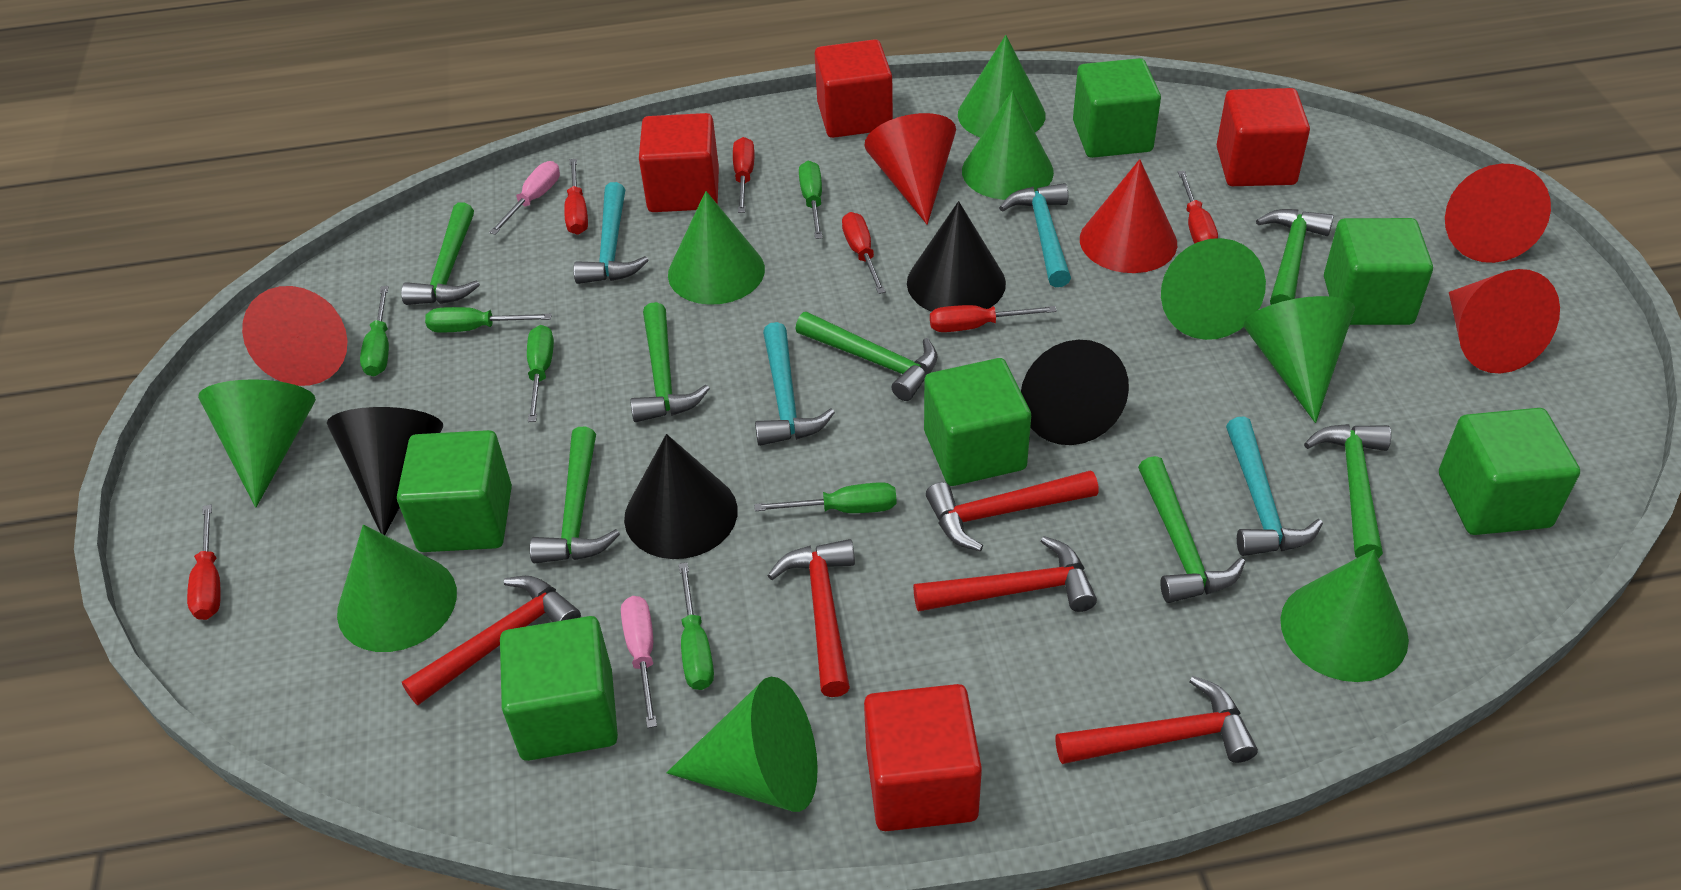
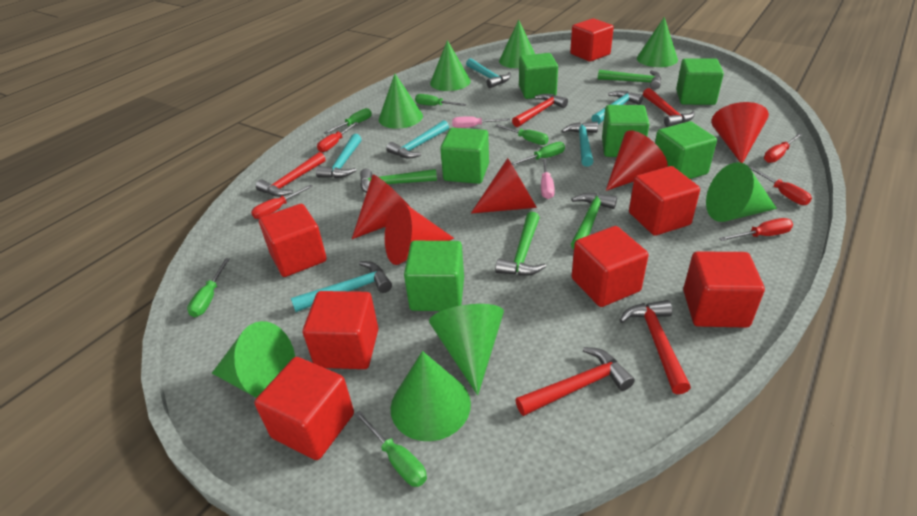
black cone: 4 -> 0
green cone: 9 -> 8
green hammer: 7 -> 4
red cube: 4 -> 7
red screwdriver: 6 -> 5
turquoise hammer: 4 -> 6

